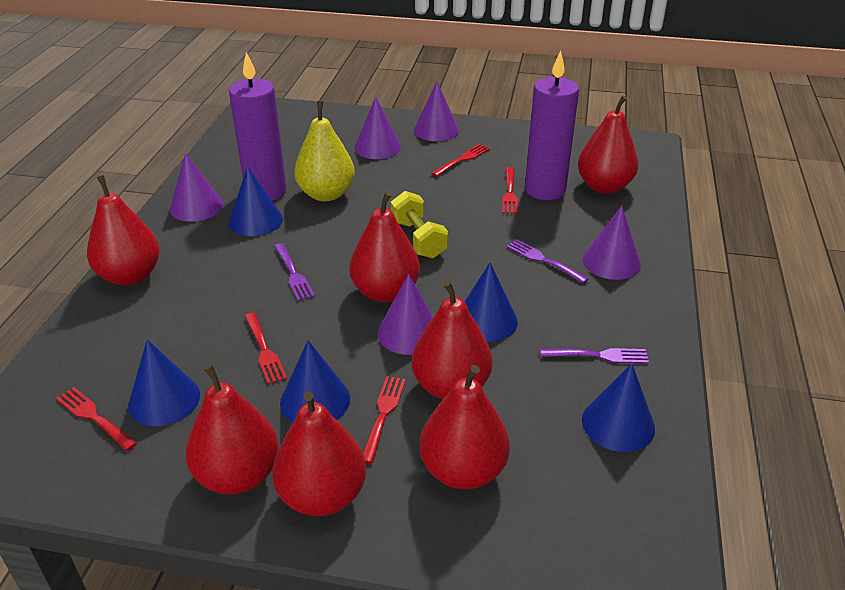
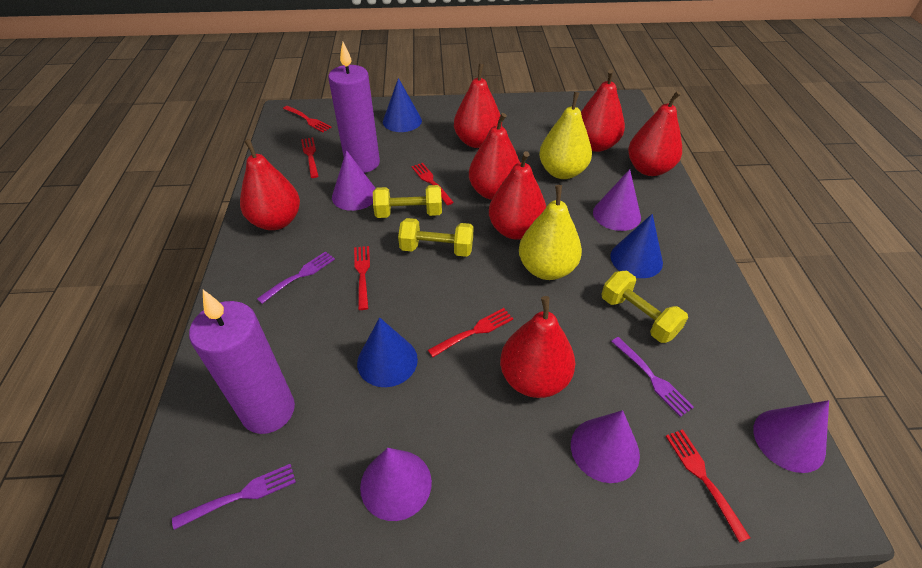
blue cone: 5 -> 3
red fork: 5 -> 6
yellow dumbbell: 1 -> 3
yellow pear: 1 -> 2

